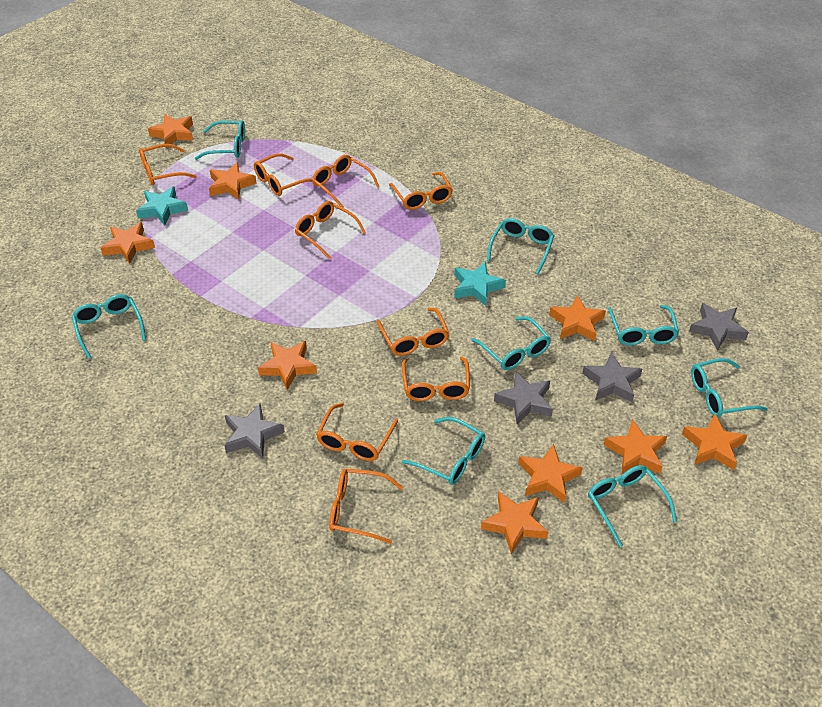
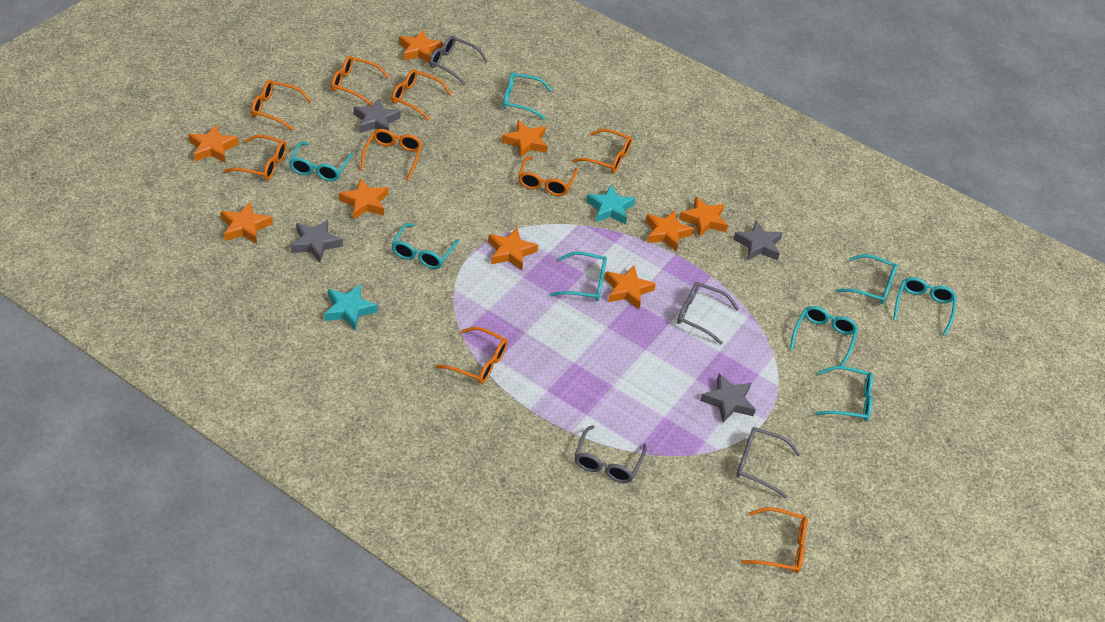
grey glasses: 0 -> 4

